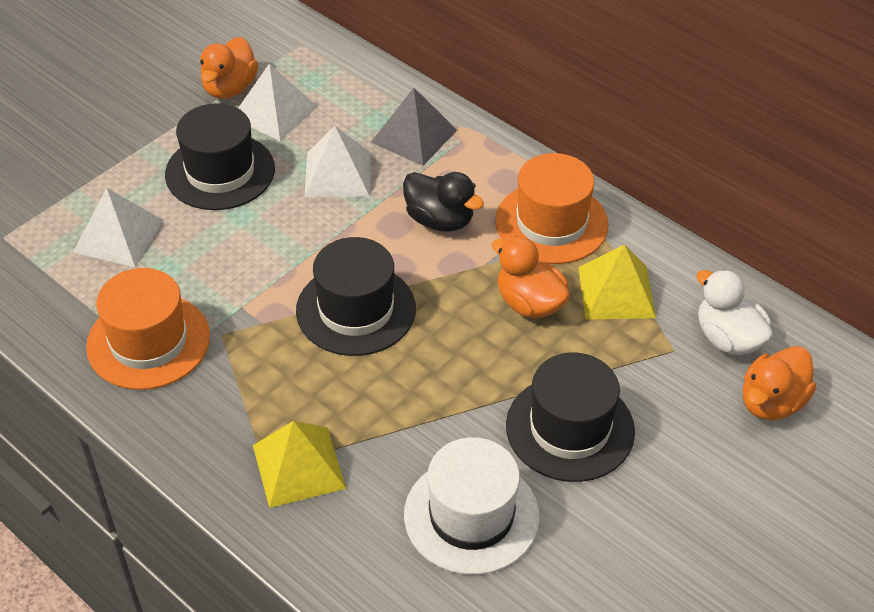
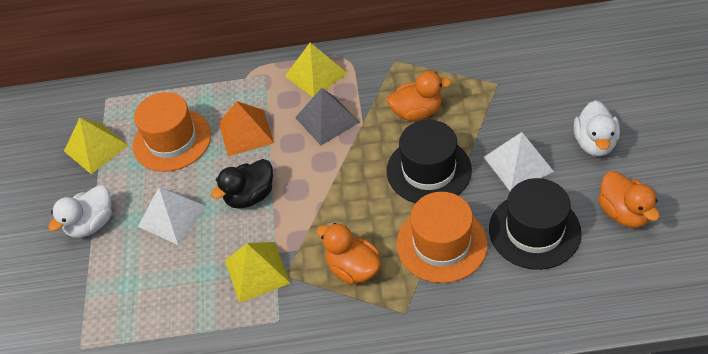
black hat: 3 -> 2
orange pyramid: 0 -> 1
white duck: 1 -> 2
white hat: 1 -> 0
white pyramid: 3 -> 2
yellow pyramid: 2 -> 3

